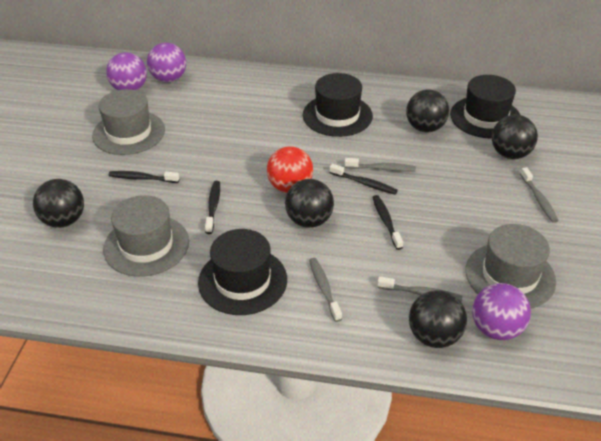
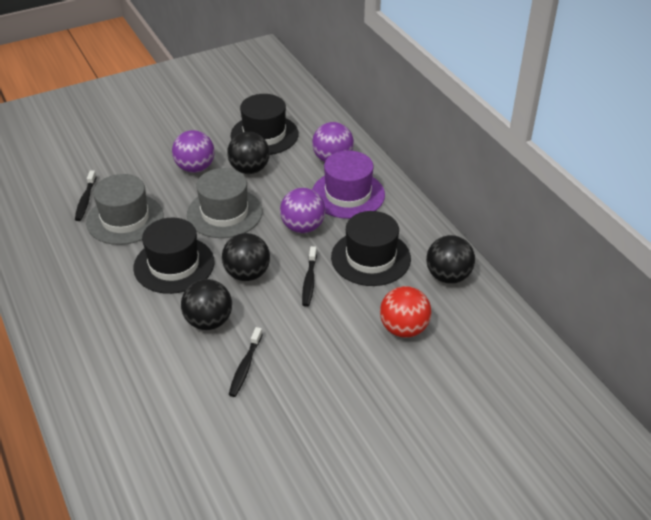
black ball: 5 -> 4
black toothbrush: 4 -> 3
grey hat: 3 -> 2
grey toothbrush: 4 -> 0
purple hat: 0 -> 1

